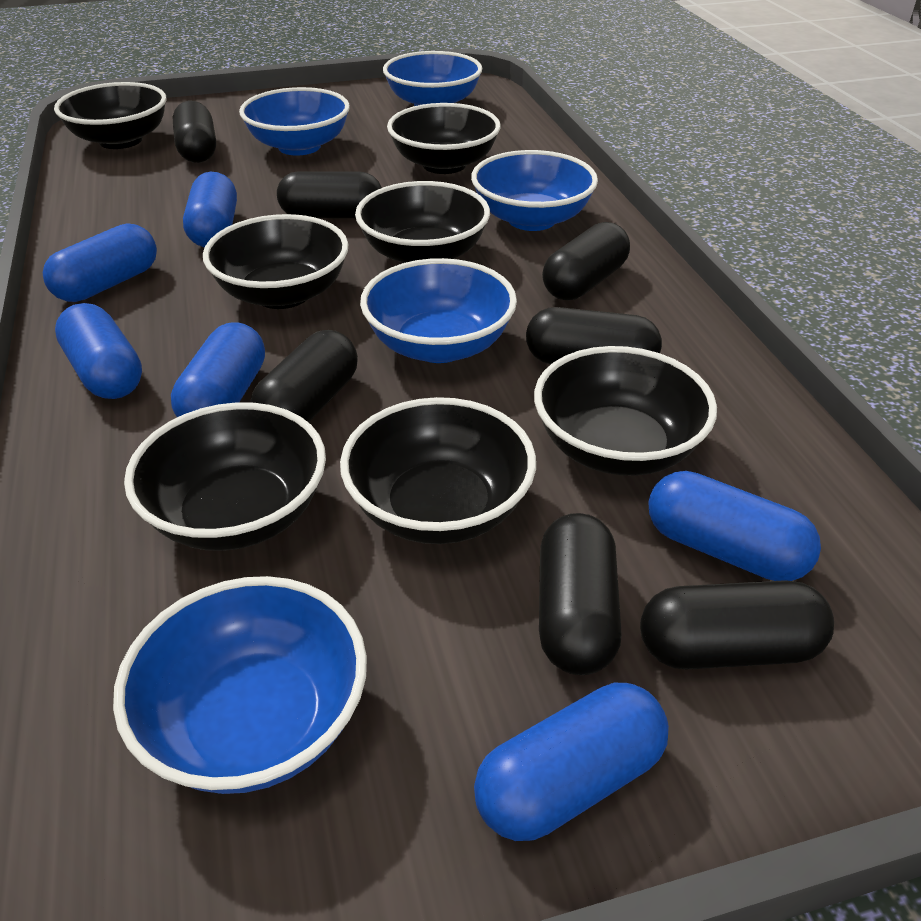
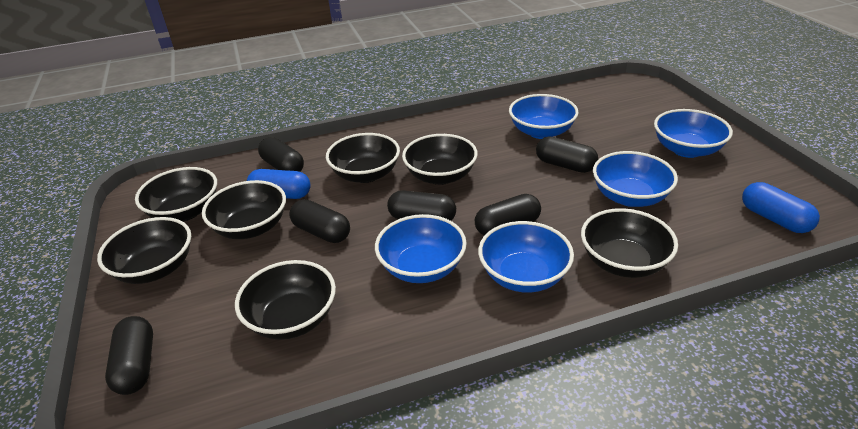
black capsule: 7 -> 6
blue capsule: 6 -> 2

